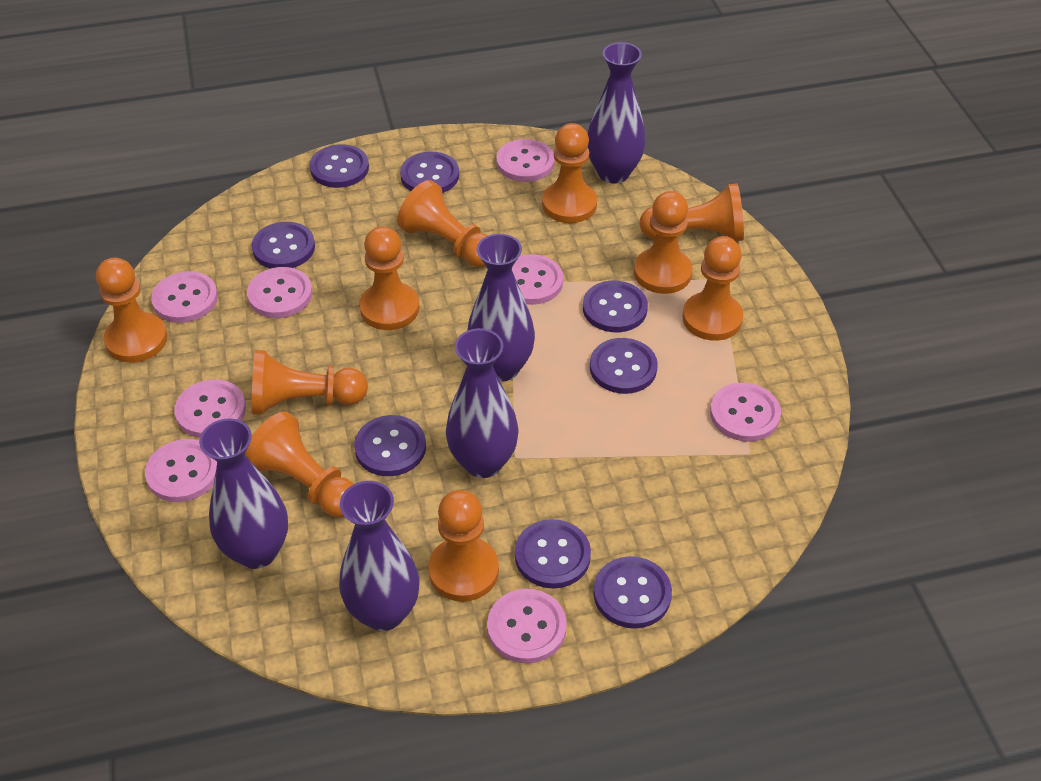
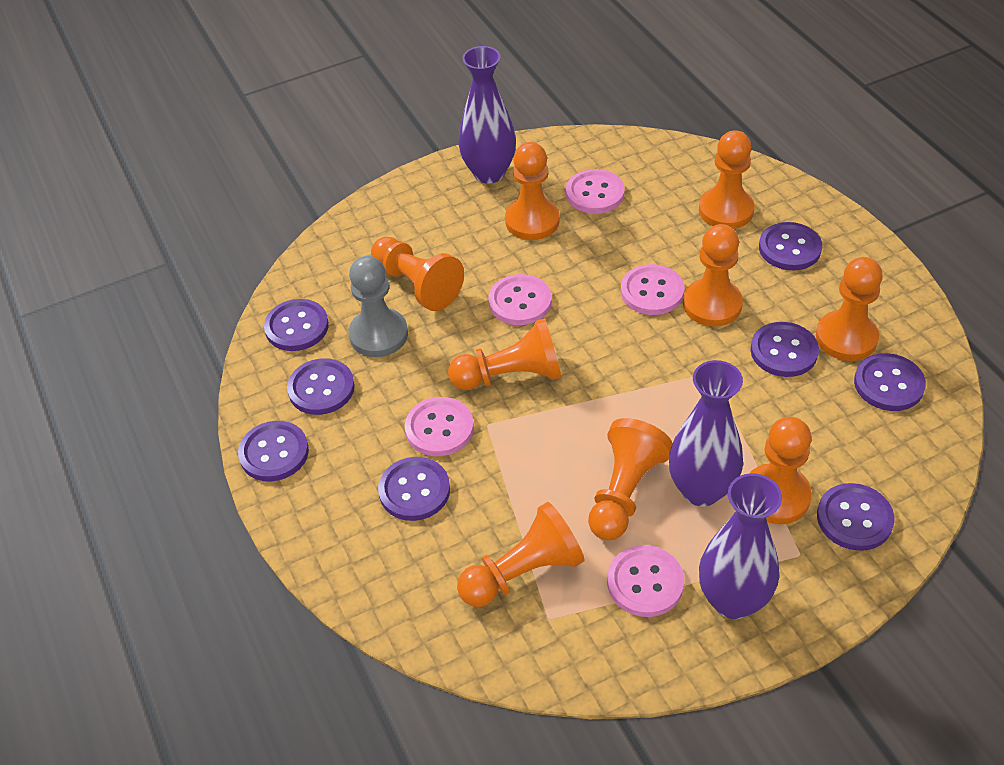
grey pawn: 0 -> 1
orange pawn: 10 -> 9
pink button: 8 -> 5
purple vase: 5 -> 3

